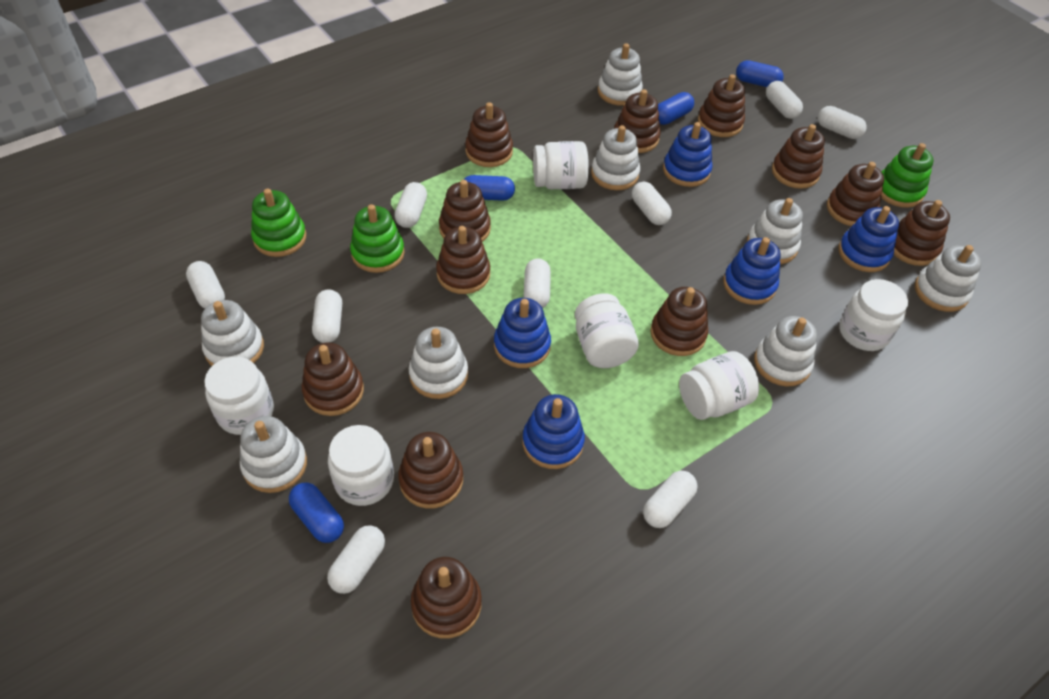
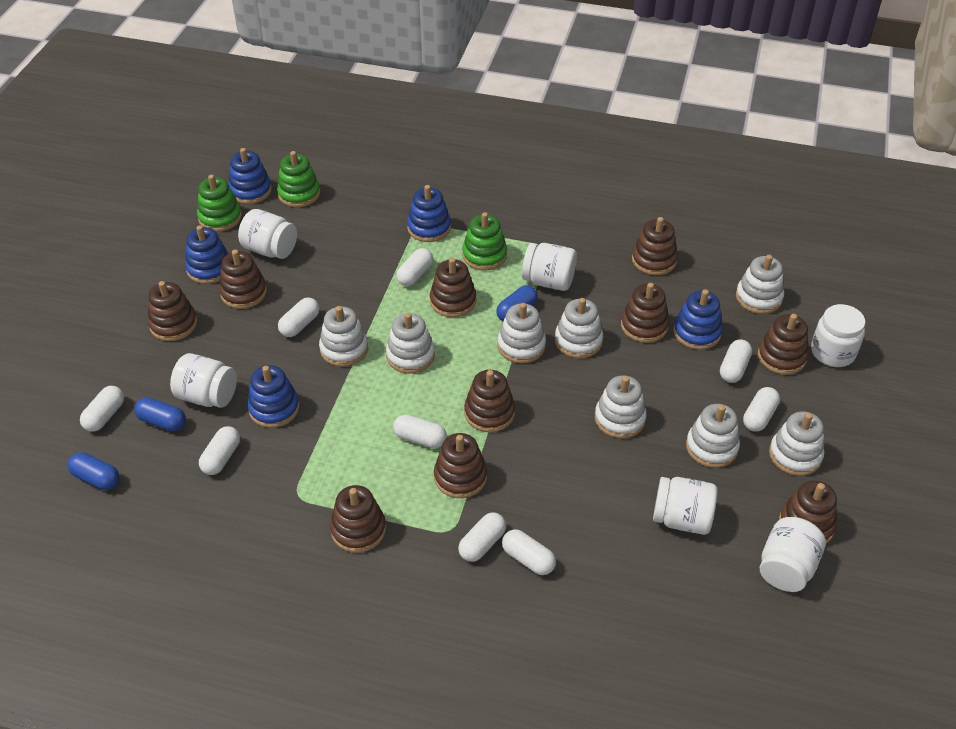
blue capsule: 4 -> 3
brown stacking toy: 12 -> 10

